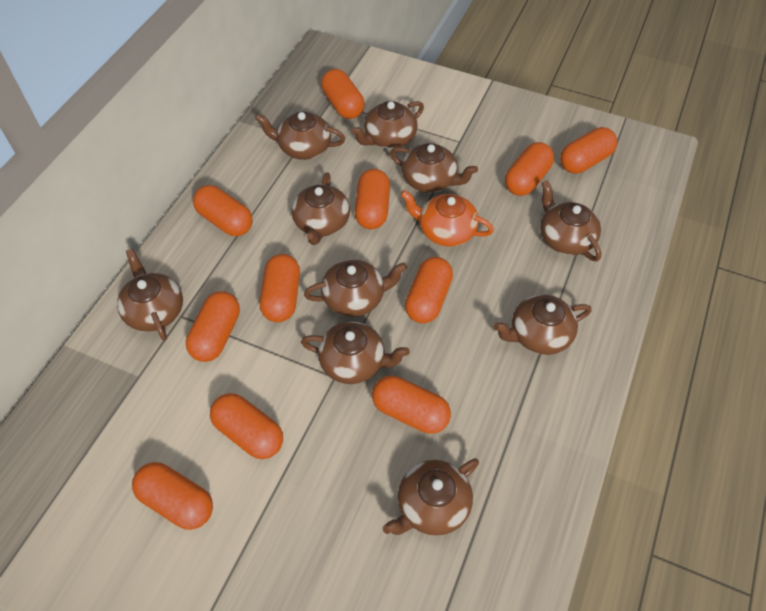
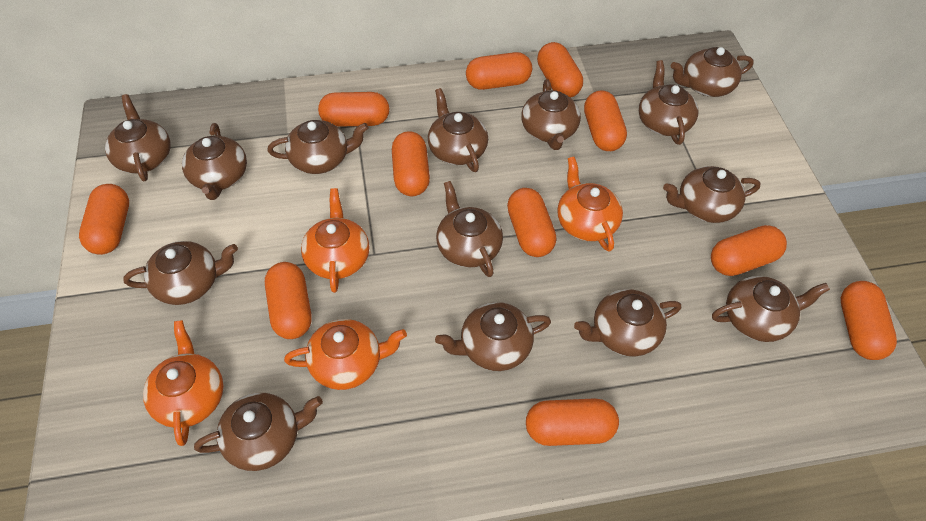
brown teapot: 10 -> 14
orange teapot: 1 -> 4

